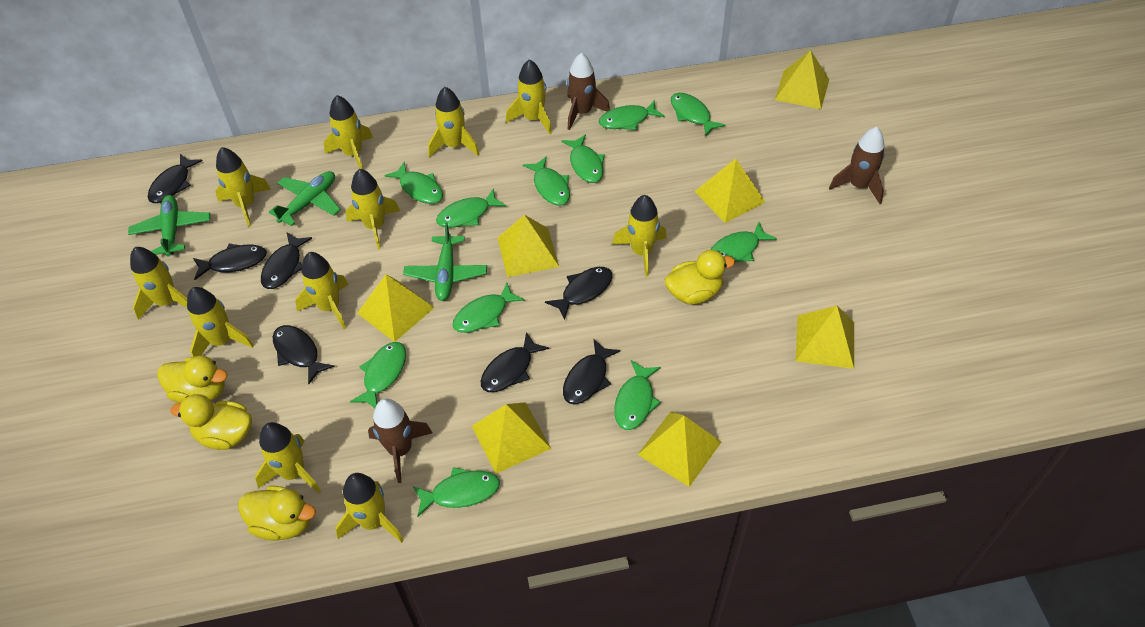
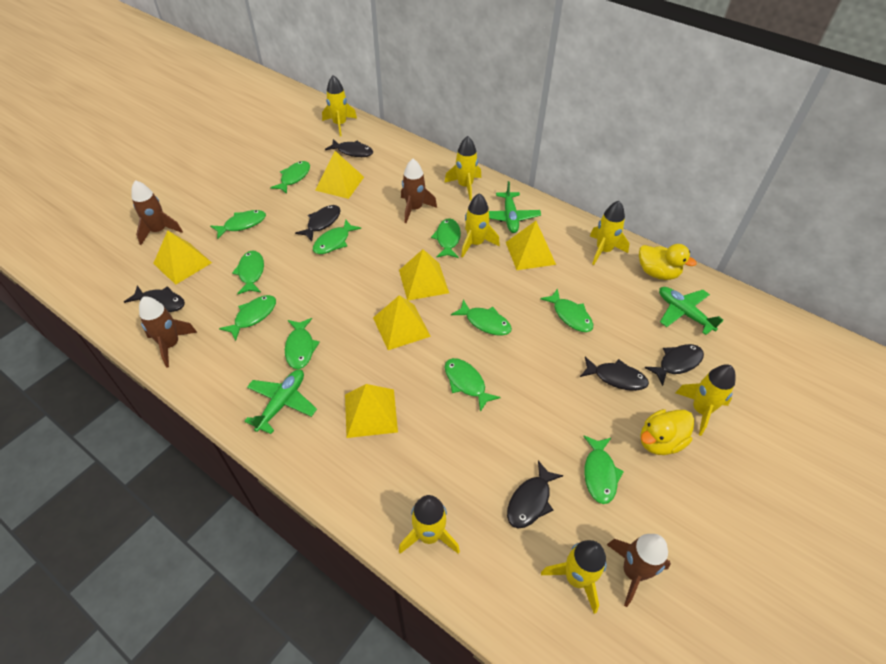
black fish: 7 -> 6
brown rocket: 3 -> 4
yellow duck: 4 -> 2
yellow pyramid: 7 -> 6
yellow rocket: 11 -> 7

